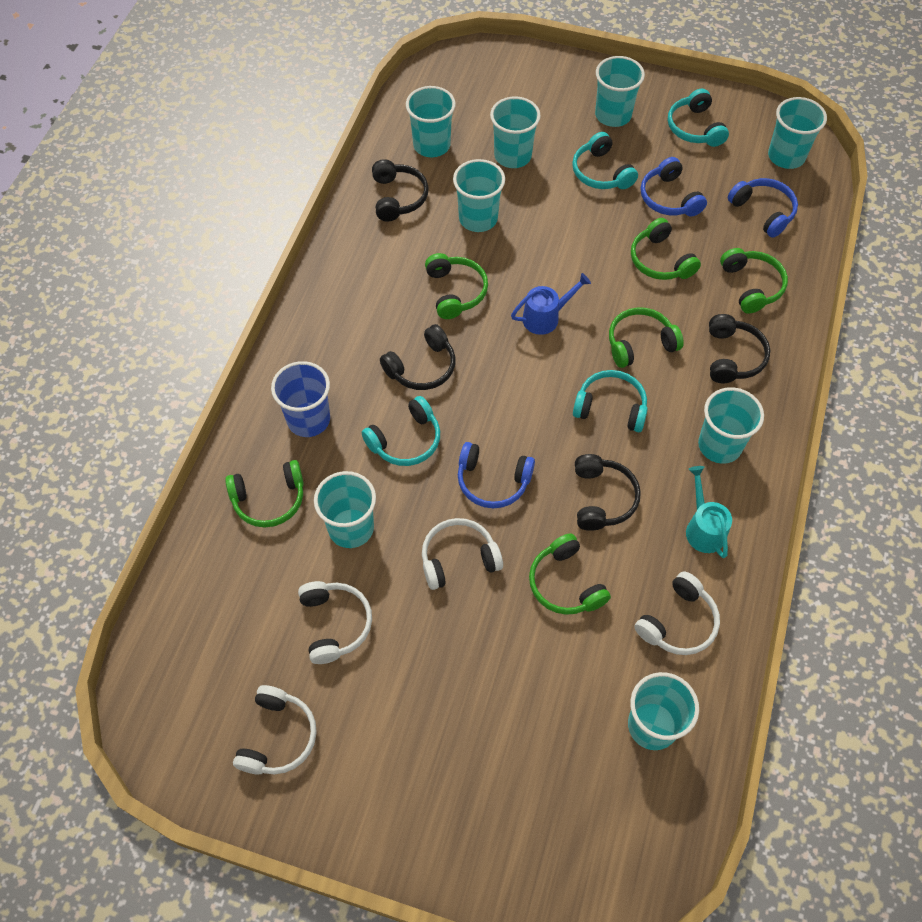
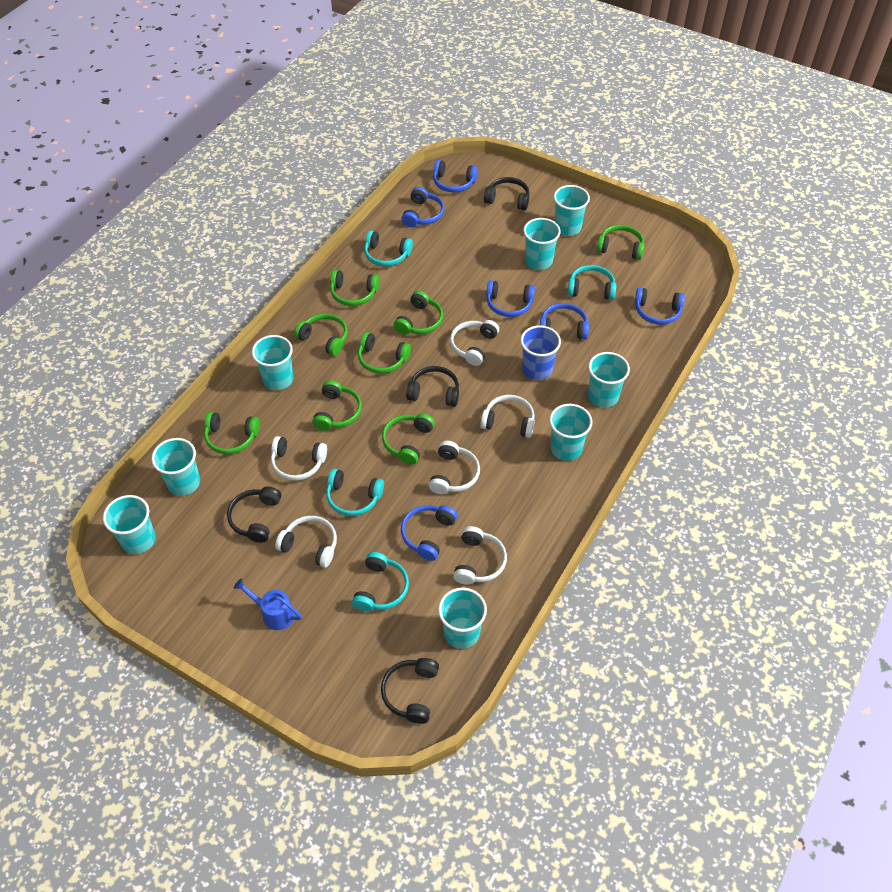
blue headphones: 3 -> 6
green headphones: 6 -> 8
turquoise watering can: 1 -> 0
white headphones: 4 -> 6

